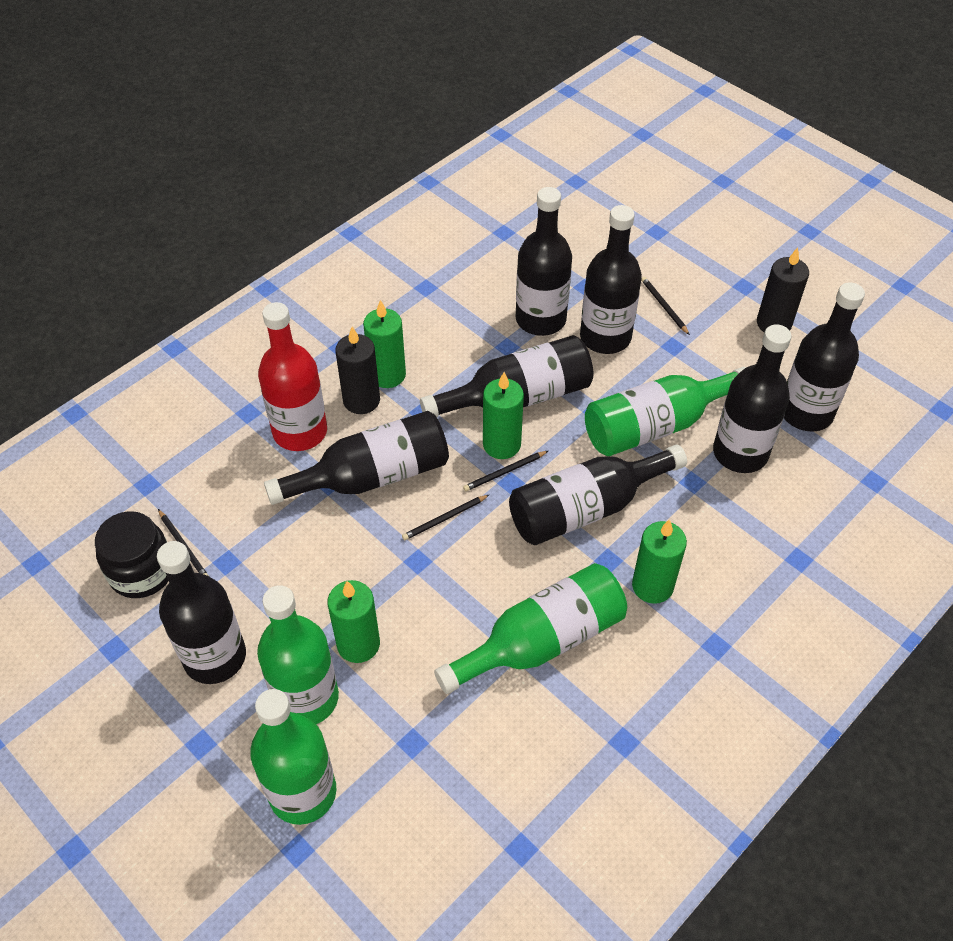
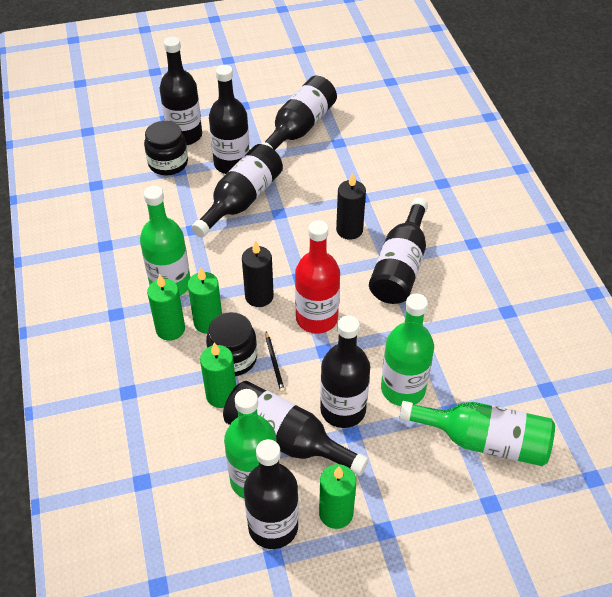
black jar: 1 -> 2
black pencil: 4 -> 1

